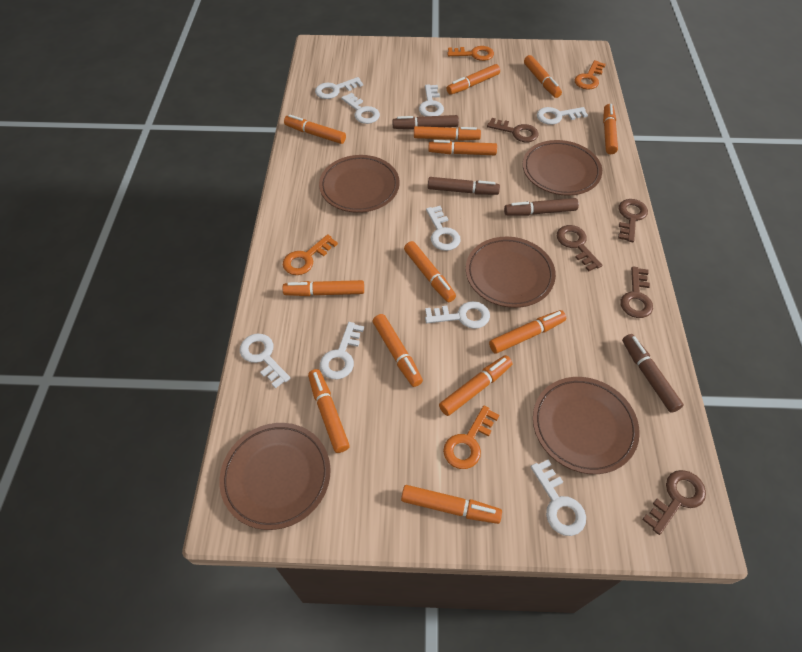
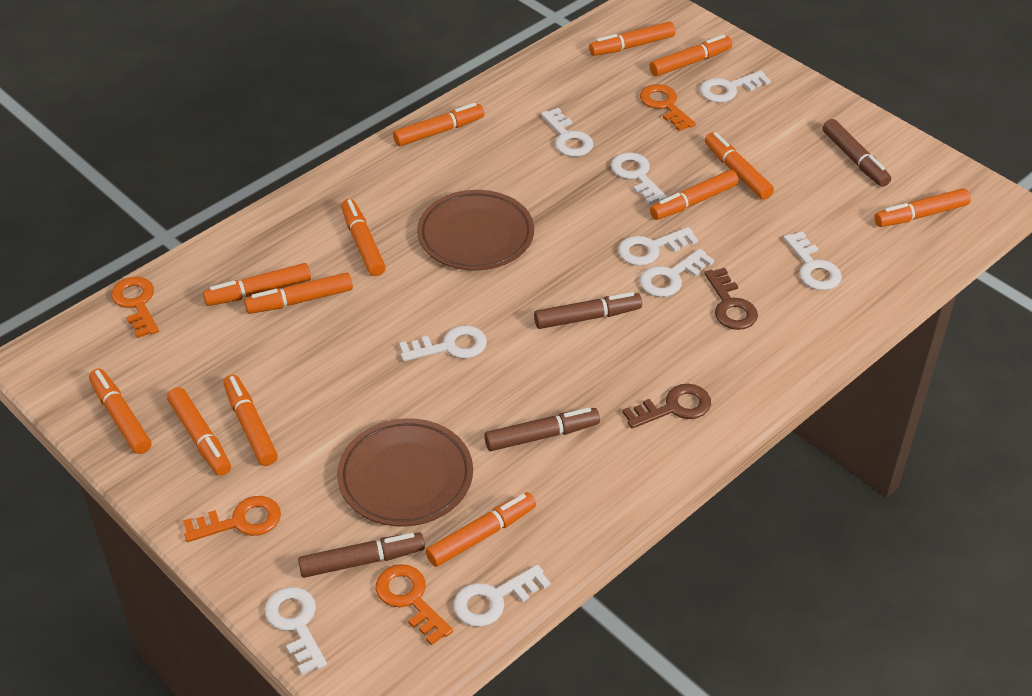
brown key: 5 -> 2
brown plate: 5 -> 2

